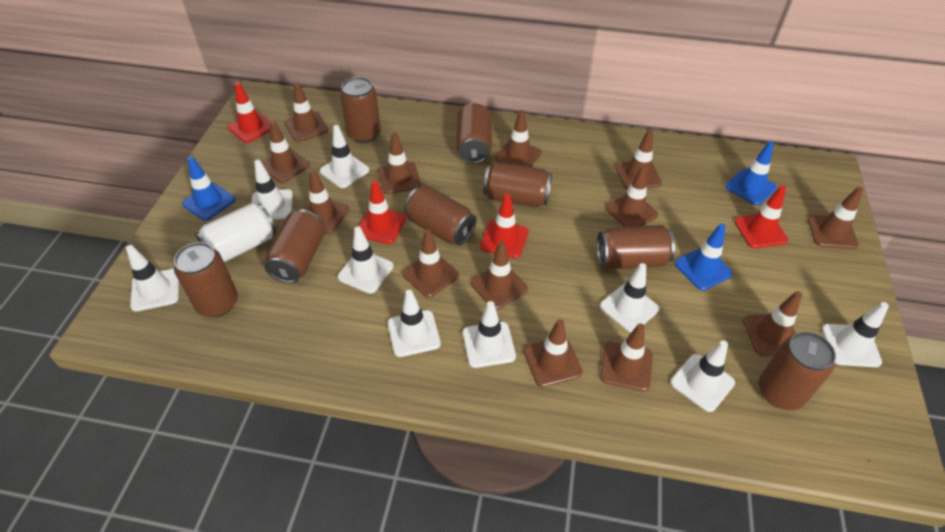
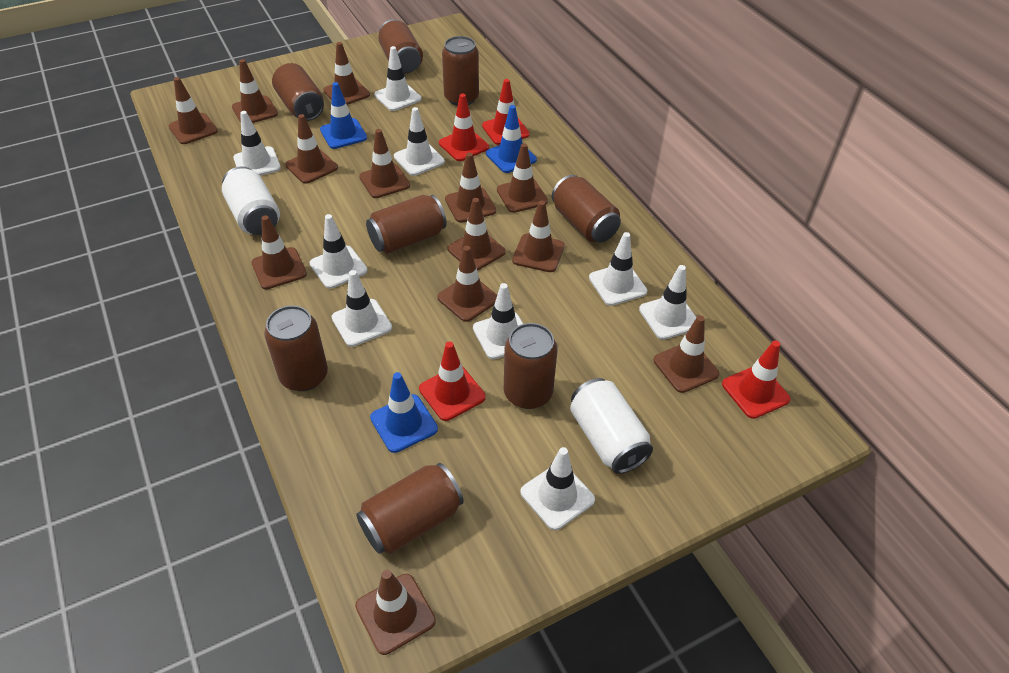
white can: 1 -> 2

